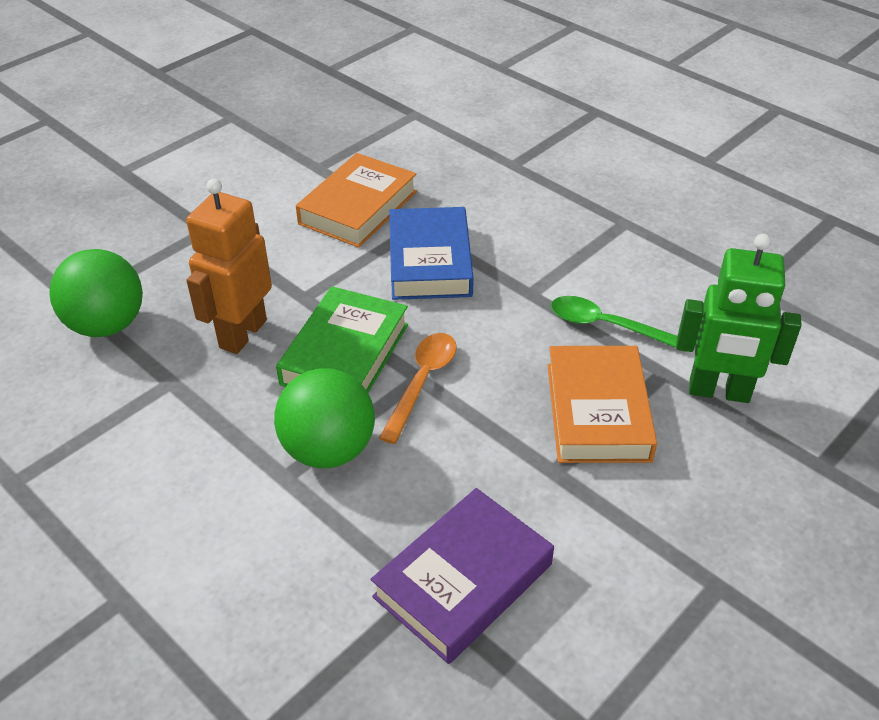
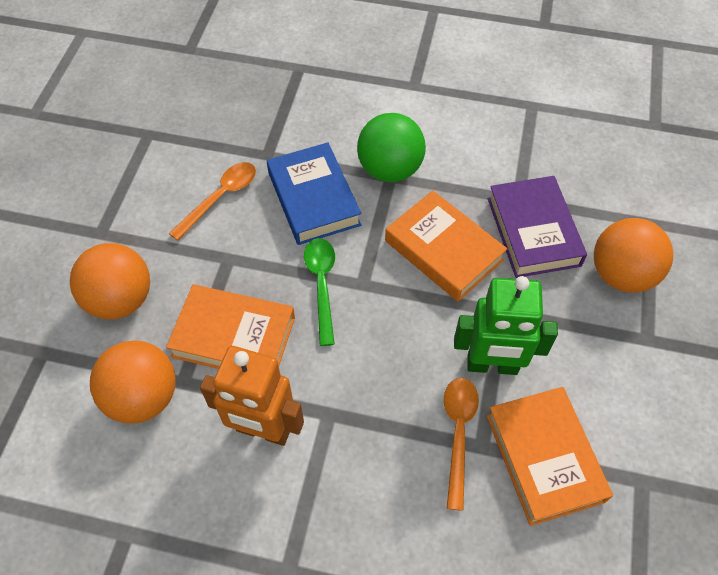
green ball: 2 -> 1
green book: 1 -> 0
orange ball: 0 -> 3
orange book: 2 -> 3
orange spoon: 1 -> 2

